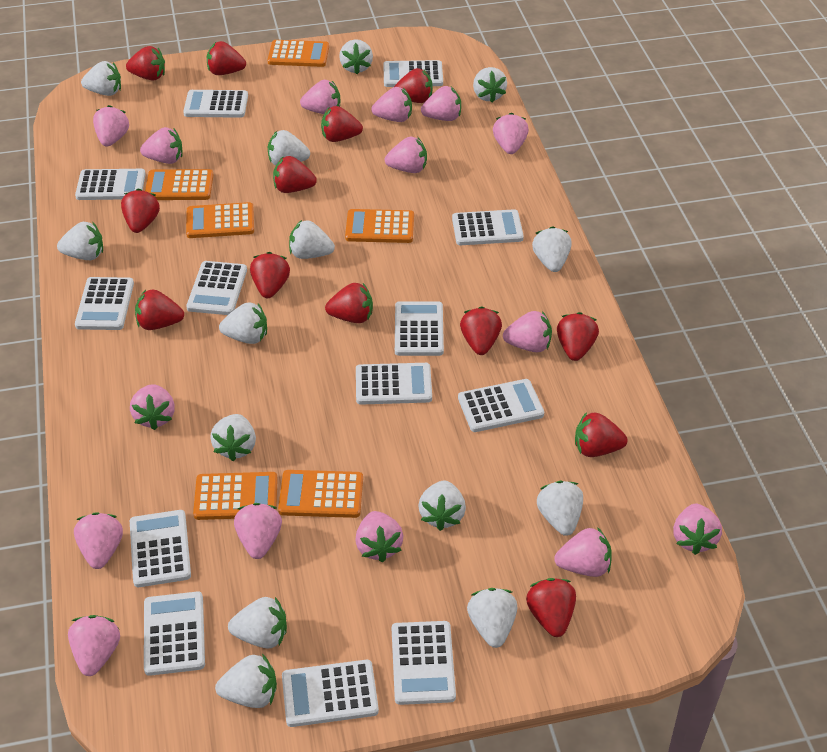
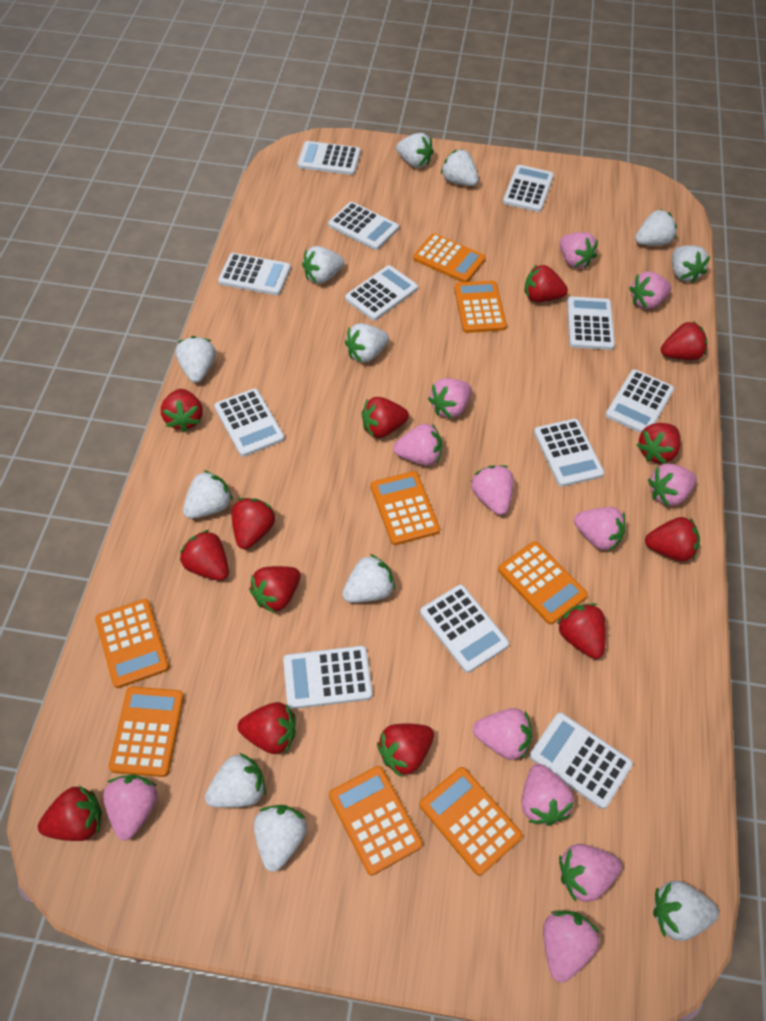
orange calculator: 6 -> 8
pink strawberry: 15 -> 12
white calculator: 13 -> 12
white strawberry: 14 -> 12

